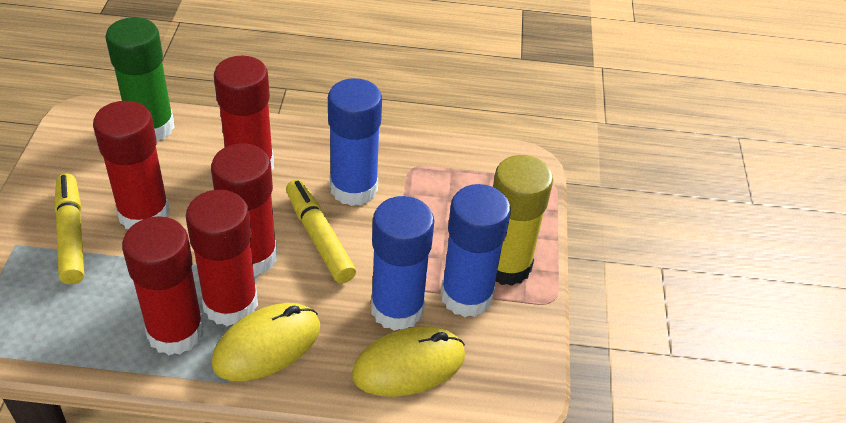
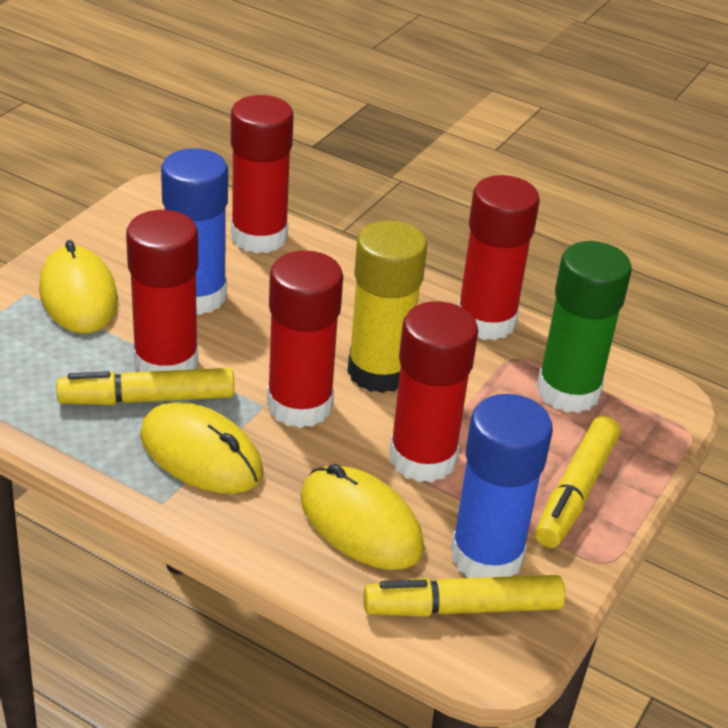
blue glue stick: 3 -> 2
yellow marker: 2 -> 3
yellow mouse: 2 -> 3

